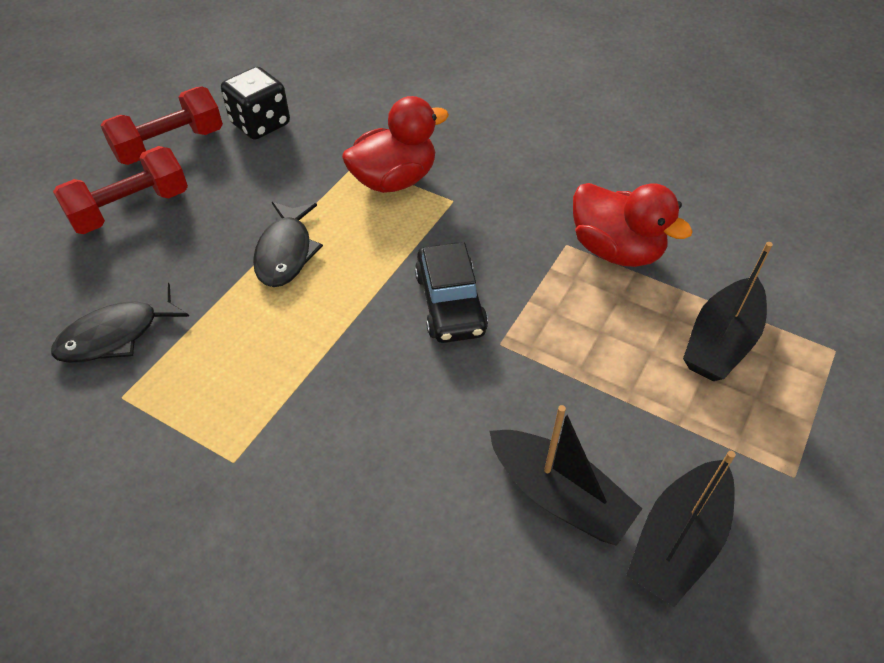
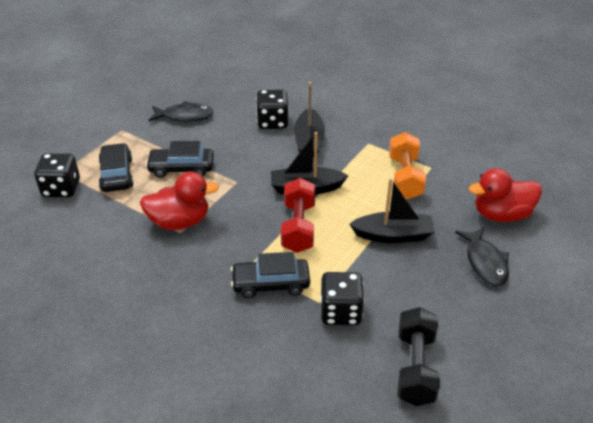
black car: 1 -> 3
black dice: 1 -> 3
black dumbbell: 0 -> 1
orange dumbbell: 0 -> 1
red dumbbell: 2 -> 1

